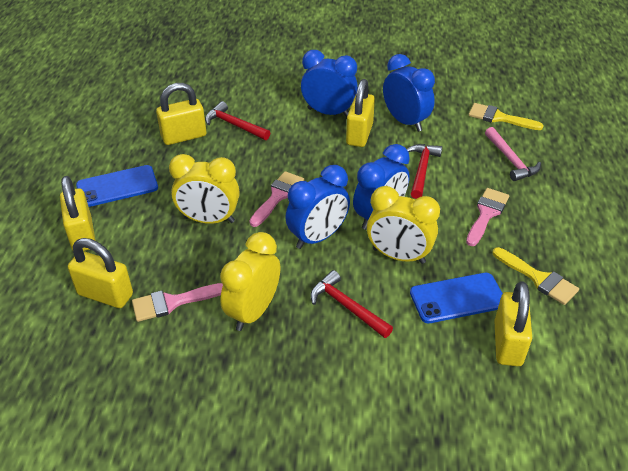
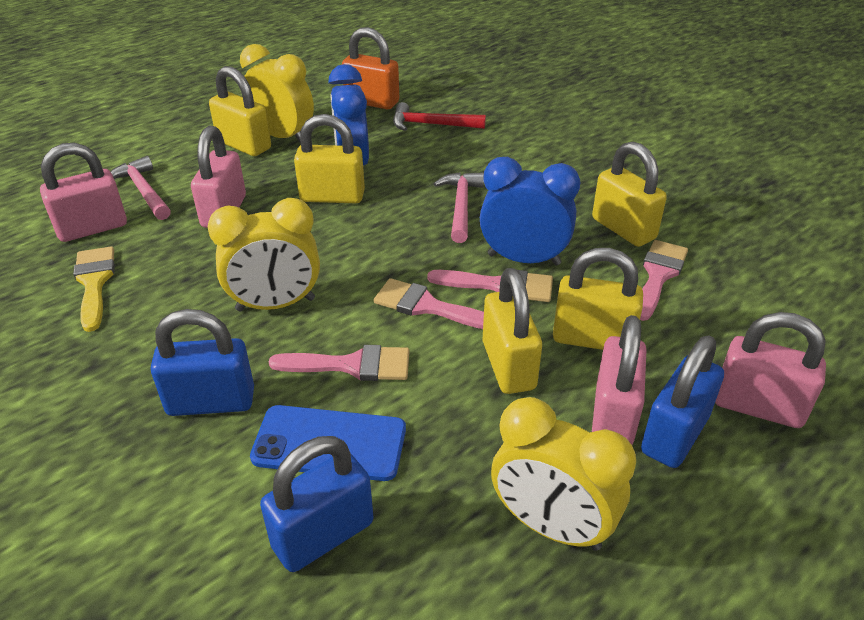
blue clock: 4 -> 2
blue padlock: 0 -> 3
blue phone: 2 -> 1
orange padlock: 0 -> 1
pink brush: 3 -> 4
pink hammer: 1 -> 2
pink padlock: 0 -> 4
red hammer: 3 -> 1
yellow brush: 2 -> 1

